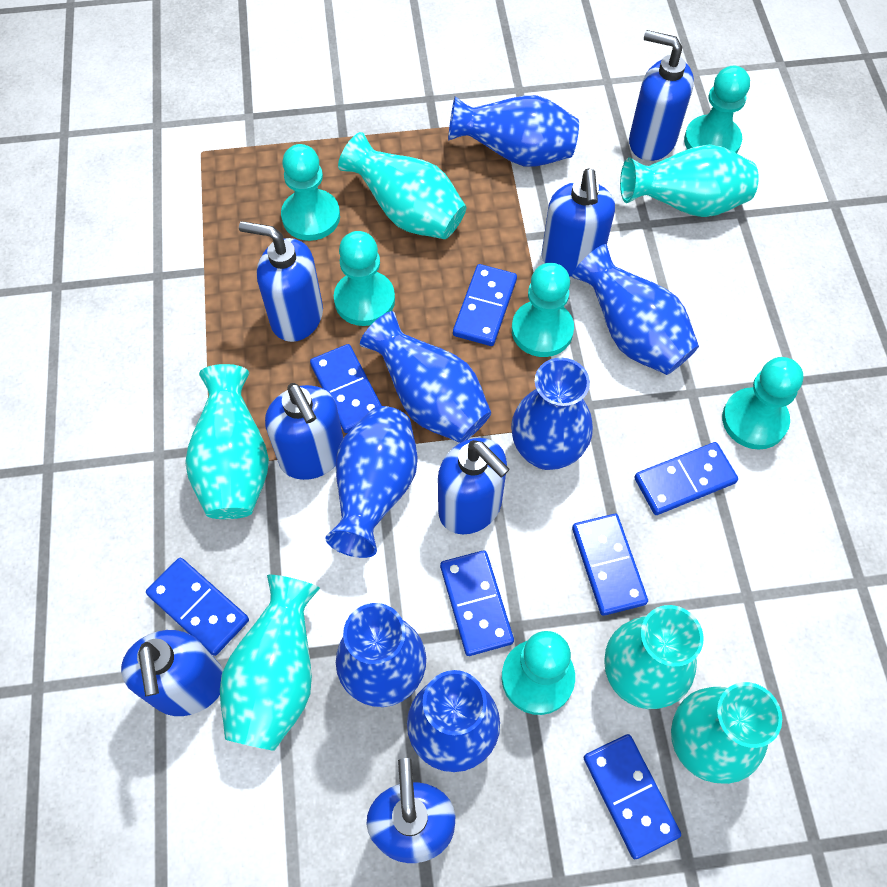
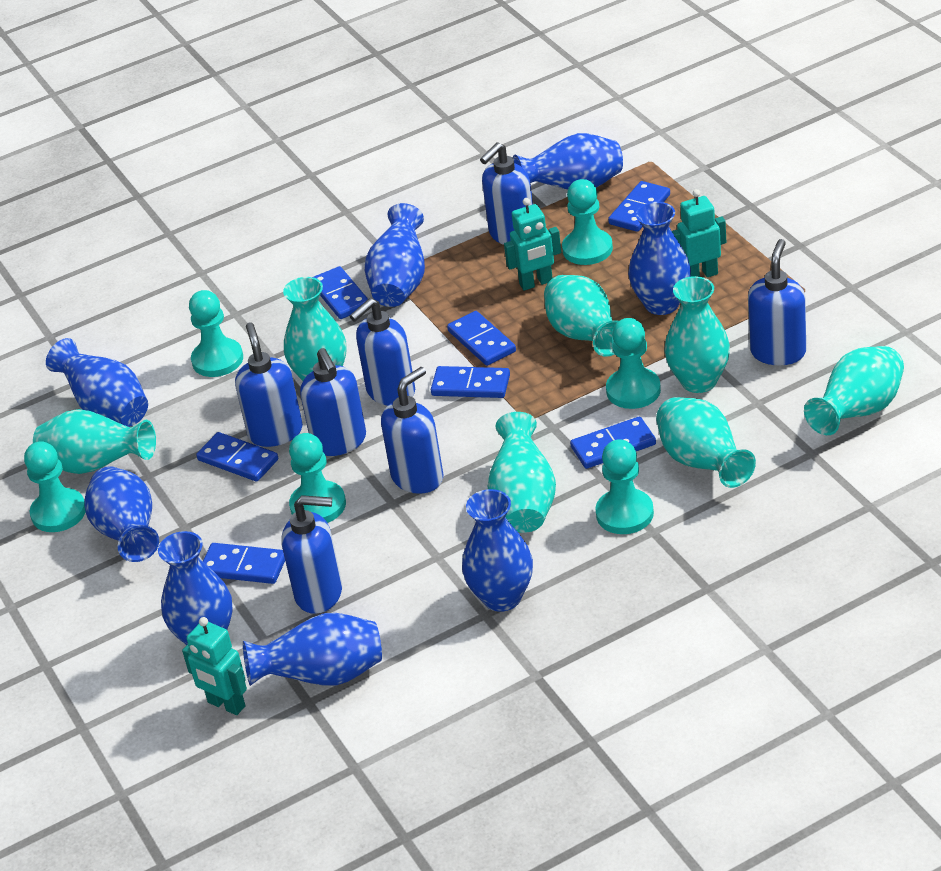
blue vase: 7 -> 8
turquoise robot: 0 -> 3
turquoise vase: 6 -> 7

